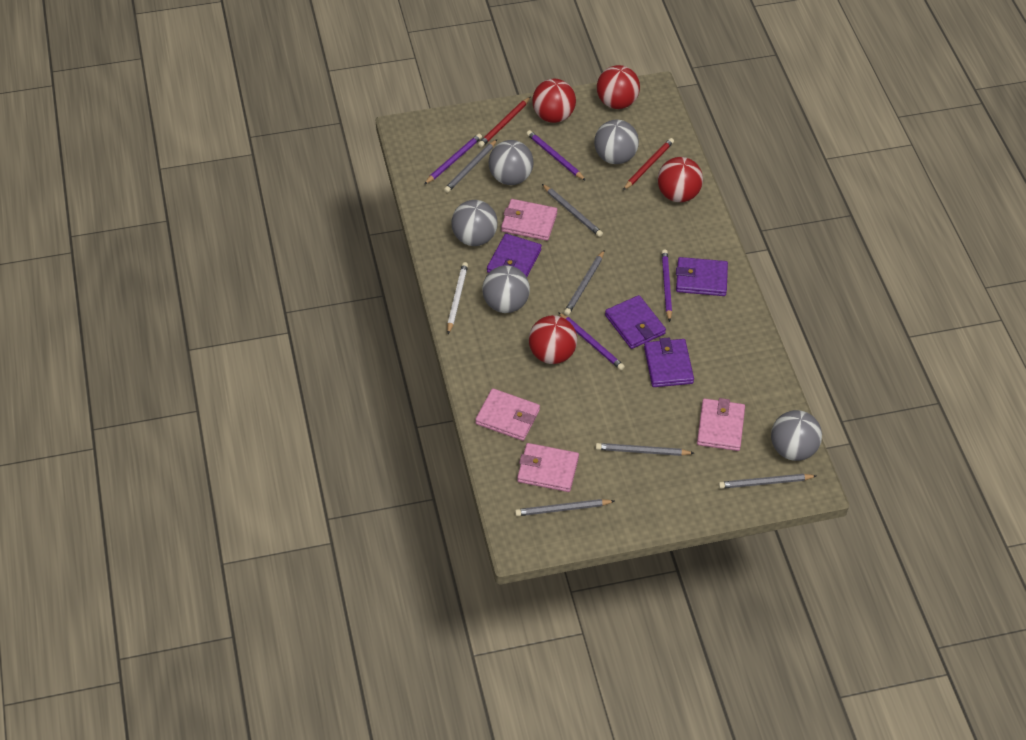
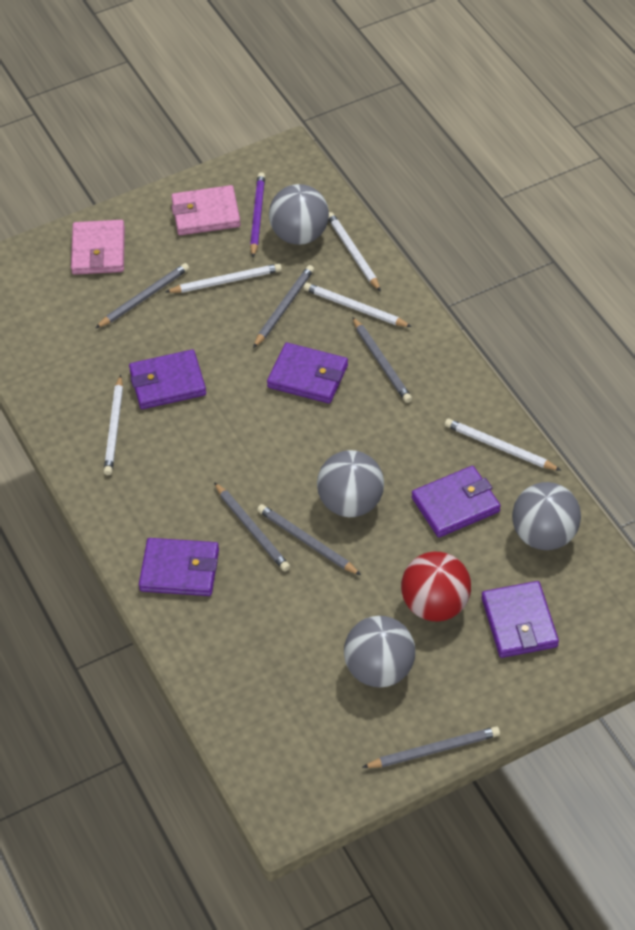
grey ball: 5 -> 4
pink wallet: 4 -> 2
purple pencil: 4 -> 1
purple wallet: 4 -> 5
red ball: 4 -> 1
red pencil: 2 -> 0
white pencil: 1 -> 5

